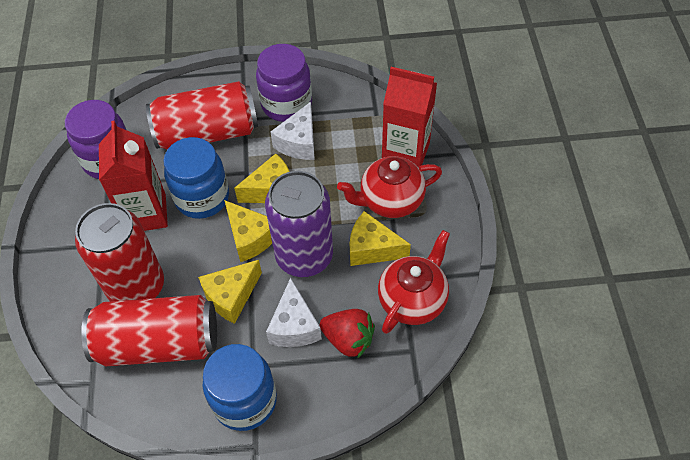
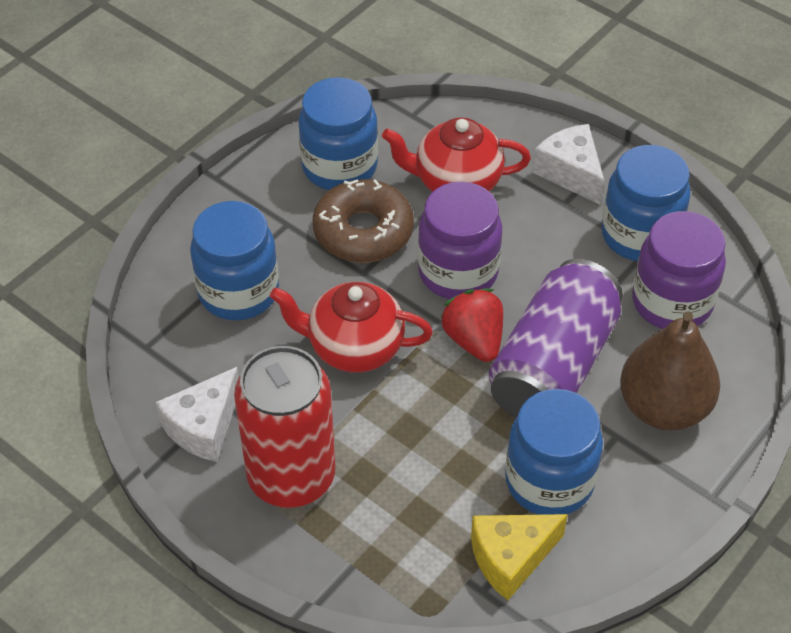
blue jar: 2 -> 4
brown donut: 0 -> 1
brown pear: 0 -> 1
red can: 3 -> 1
red carton: 2 -> 0
yellow cheese: 4 -> 1

